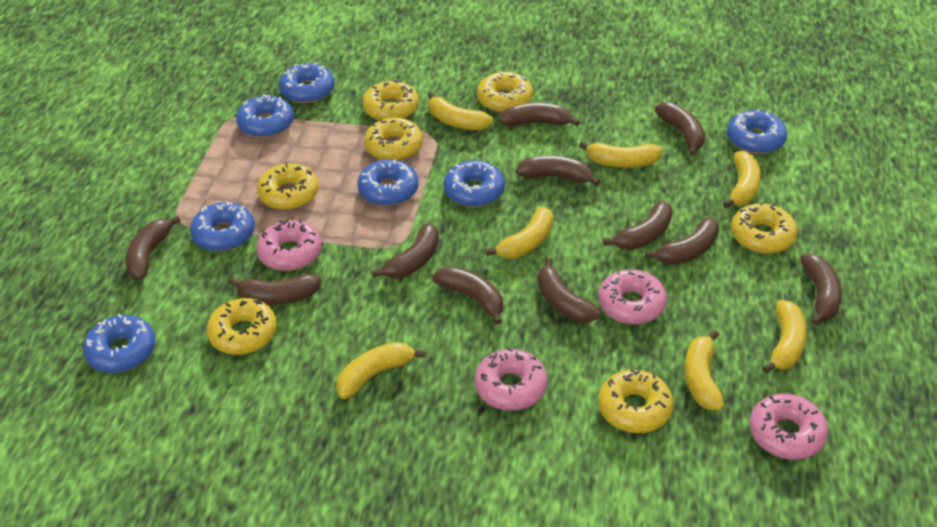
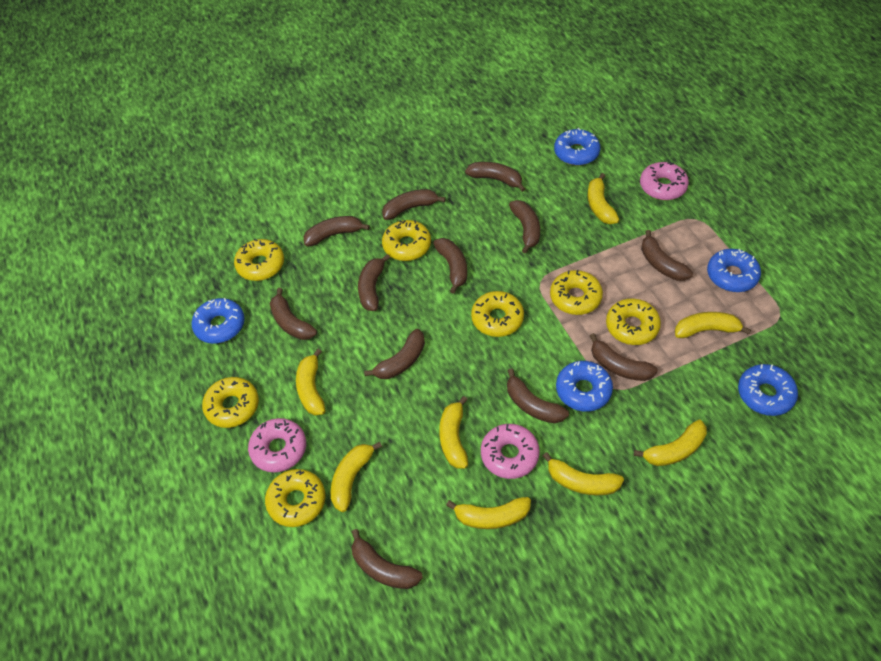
blue donut: 7 -> 5
brown banana: 11 -> 12
pink donut: 4 -> 3
yellow banana: 7 -> 8

